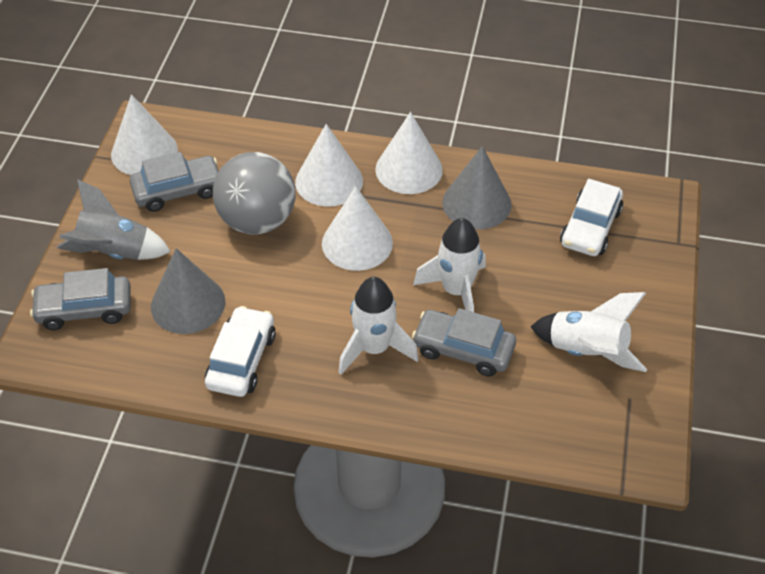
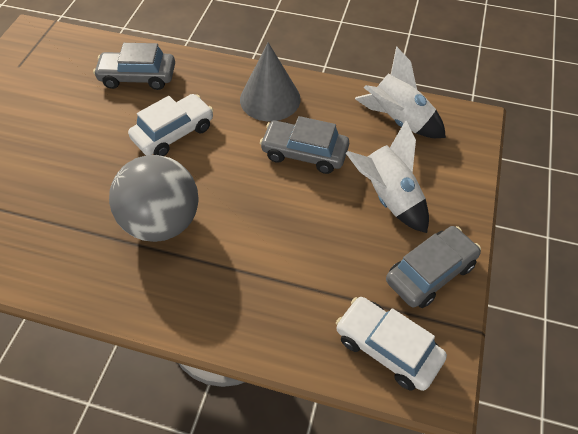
grey cone: 2 -> 1
grey rocket: 1 -> 0
white cone: 4 -> 0
white rocket: 3 -> 2

